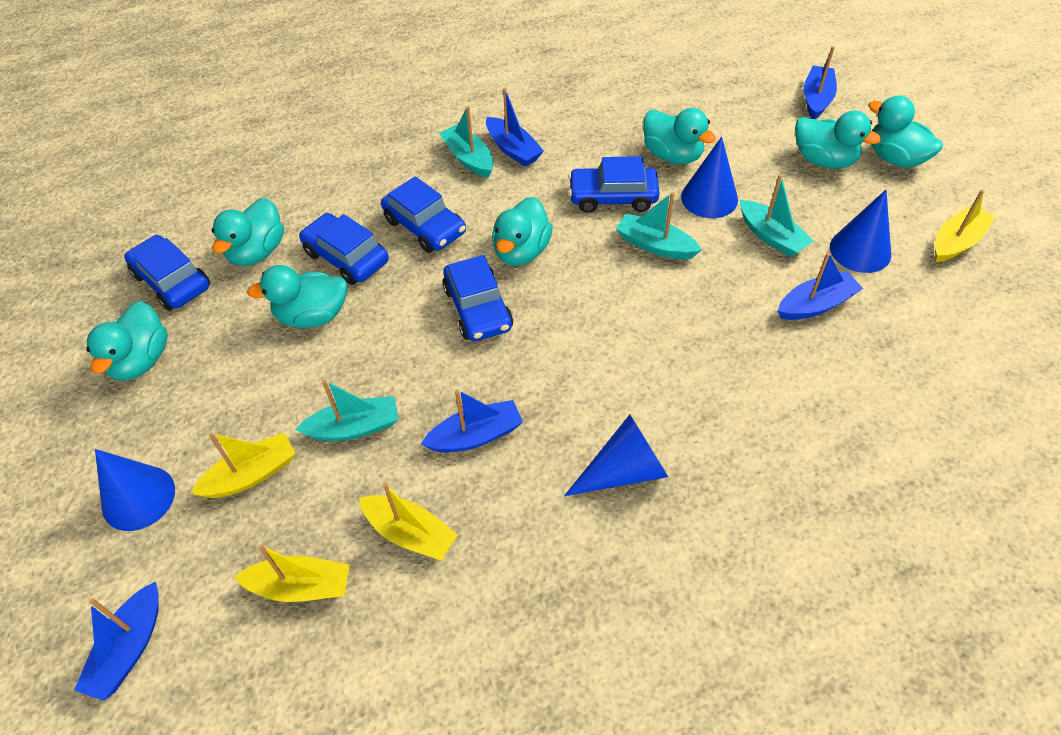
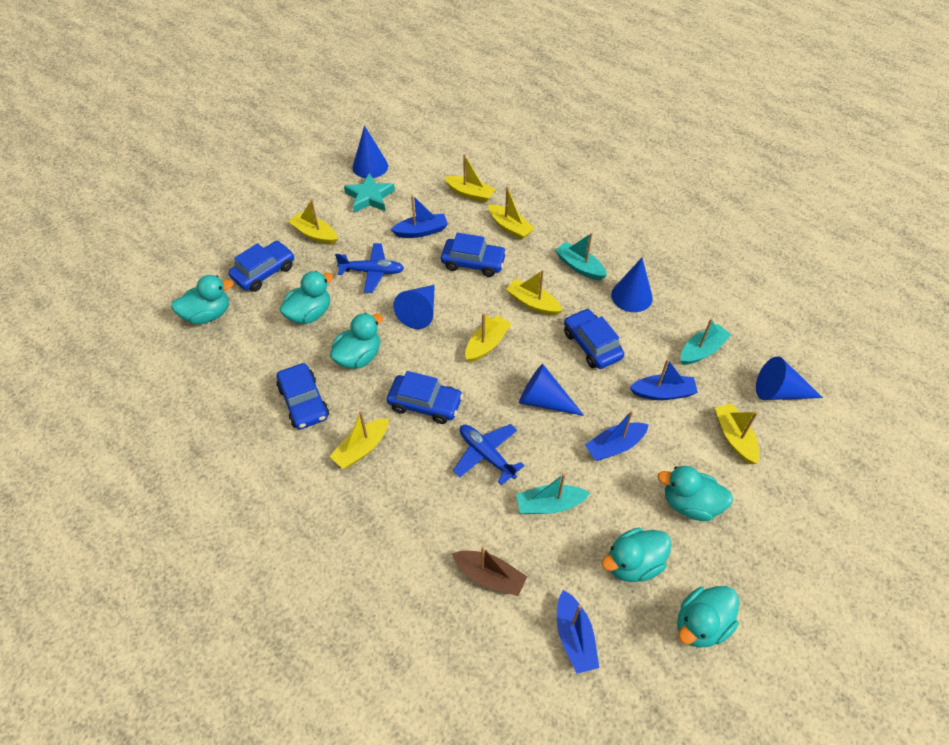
blue boat: 5 -> 4
blue cone: 4 -> 5
blue plane: 0 -> 2
brown boat: 0 -> 1
turquoise boat: 4 -> 3
turquoise duck: 7 -> 6
turquoise star: 0 -> 1
yellow boat: 4 -> 7

